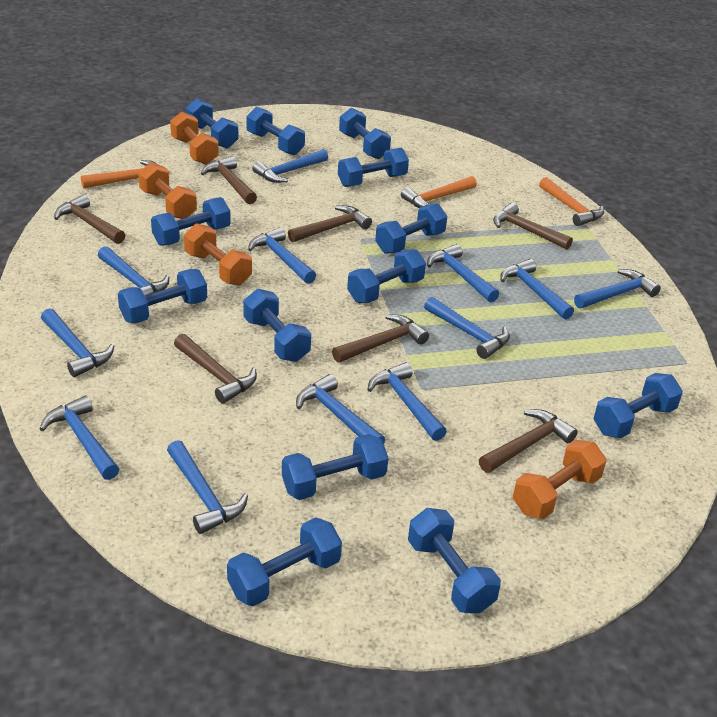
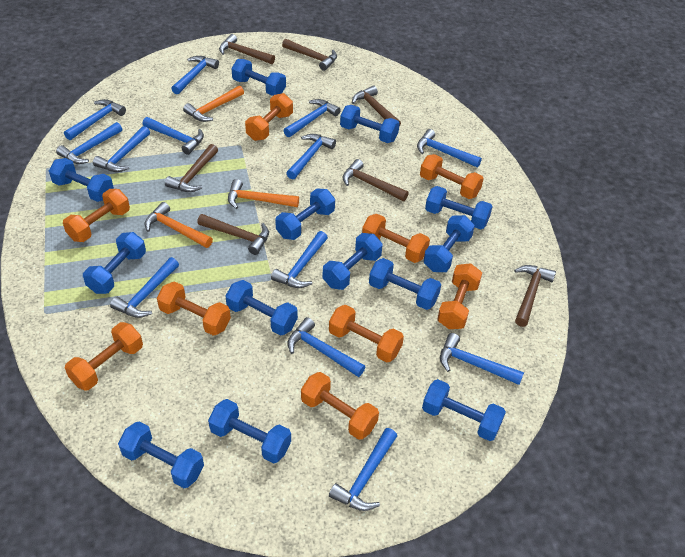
blue hammer: 12 -> 13
orange dumbbell: 4 -> 9

